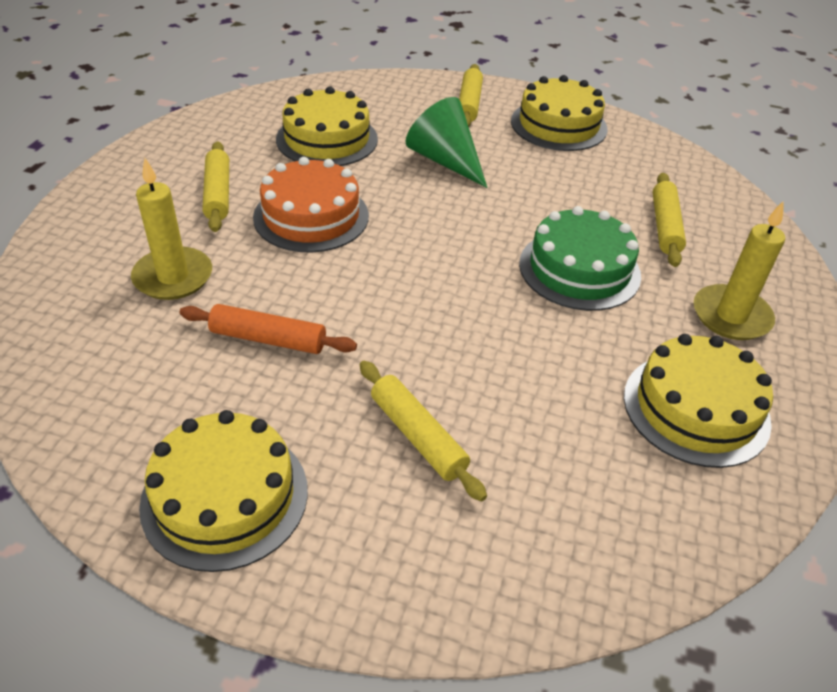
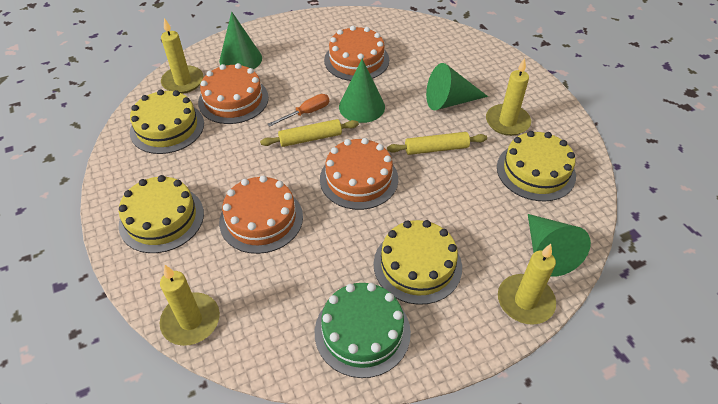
green cone: 1 -> 4
orange cake: 1 -> 4
orange rolling pin: 1 -> 0
orange screwdriver: 0 -> 1
yellow candle: 2 -> 4
yellow rolling pin: 4 -> 2

